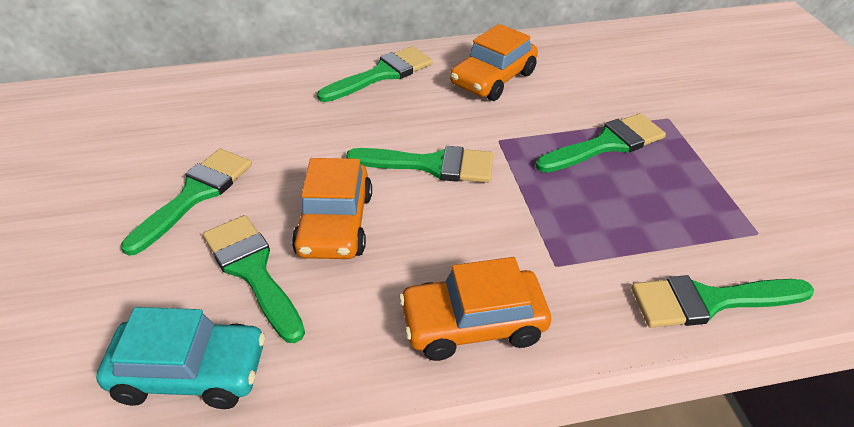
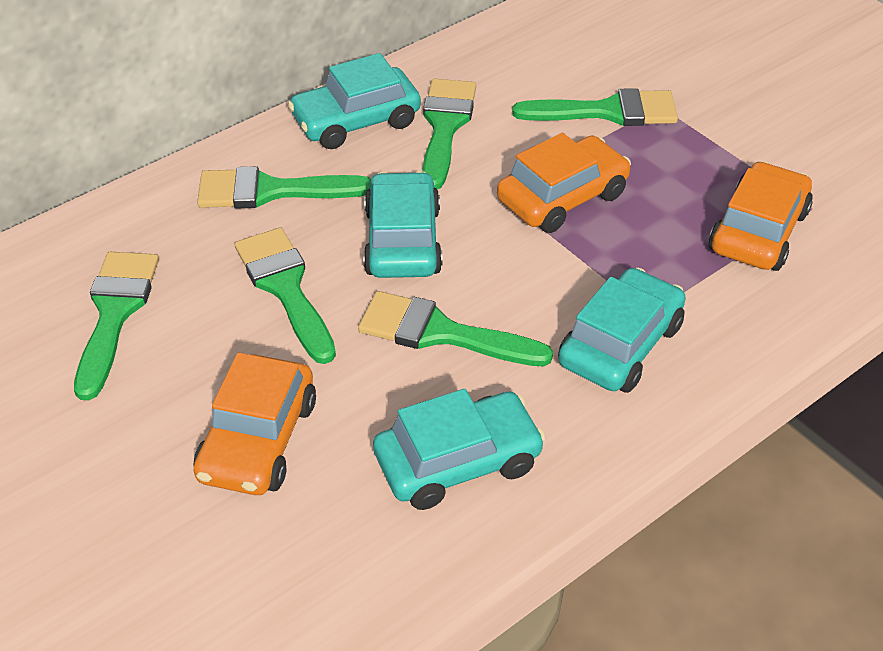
turquoise car: 1 -> 4

